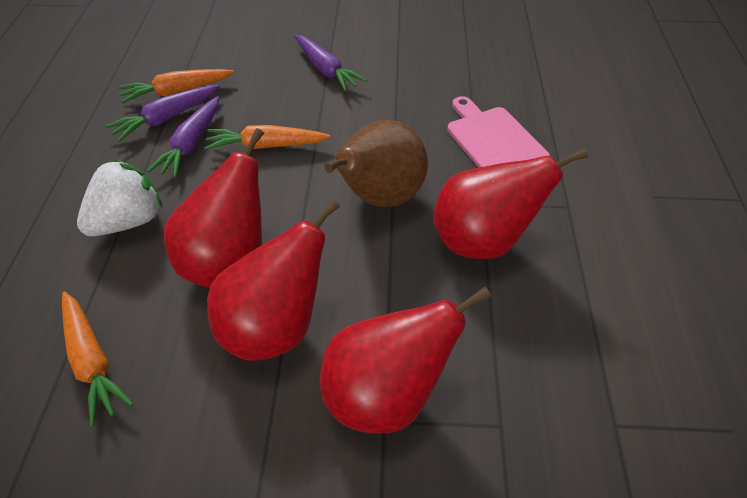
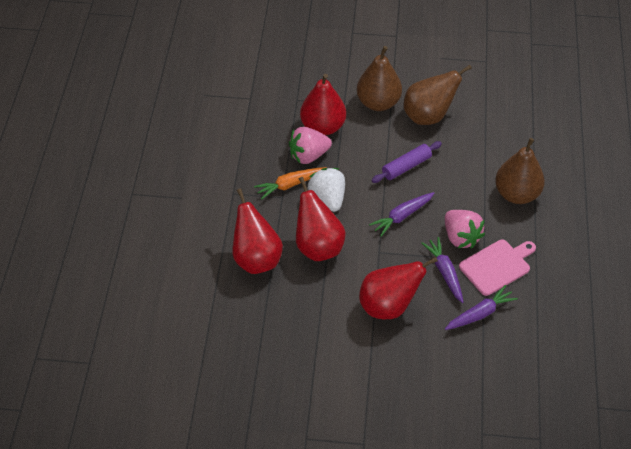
brown pear: 1 -> 3
orange carrot: 3 -> 1
pink strawberry: 0 -> 2
purple rolling pin: 0 -> 1

